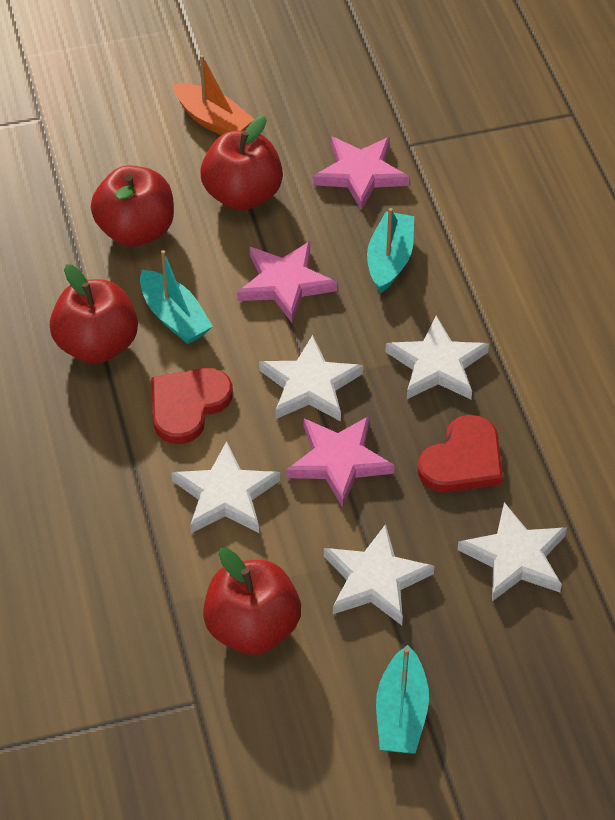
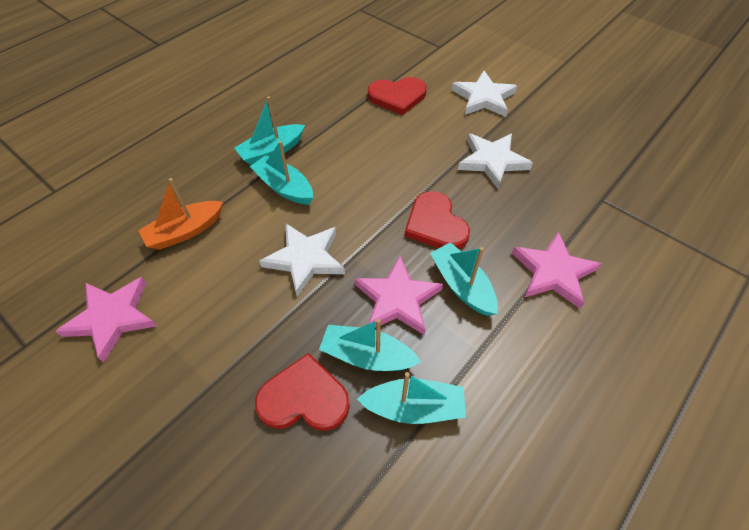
red apple: 4 -> 0
red heart: 2 -> 3
turquoise boat: 3 -> 5
white star: 5 -> 3

